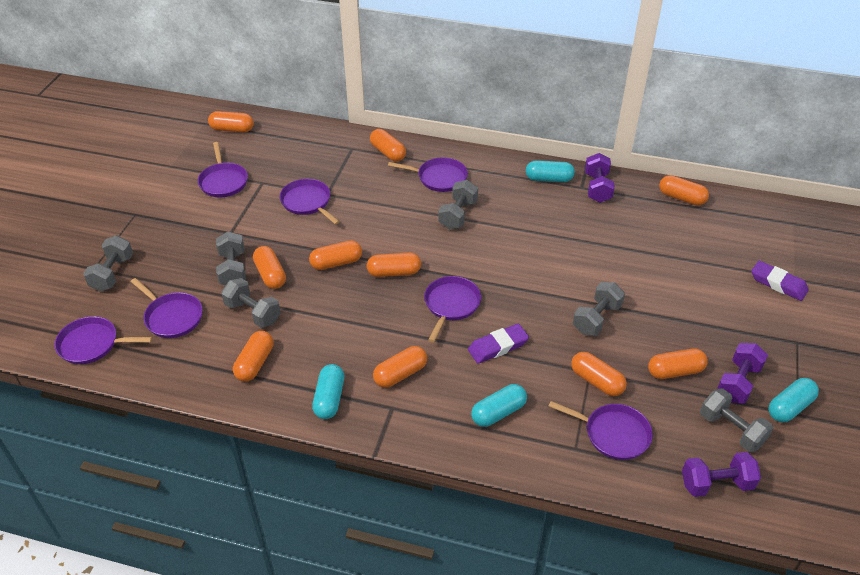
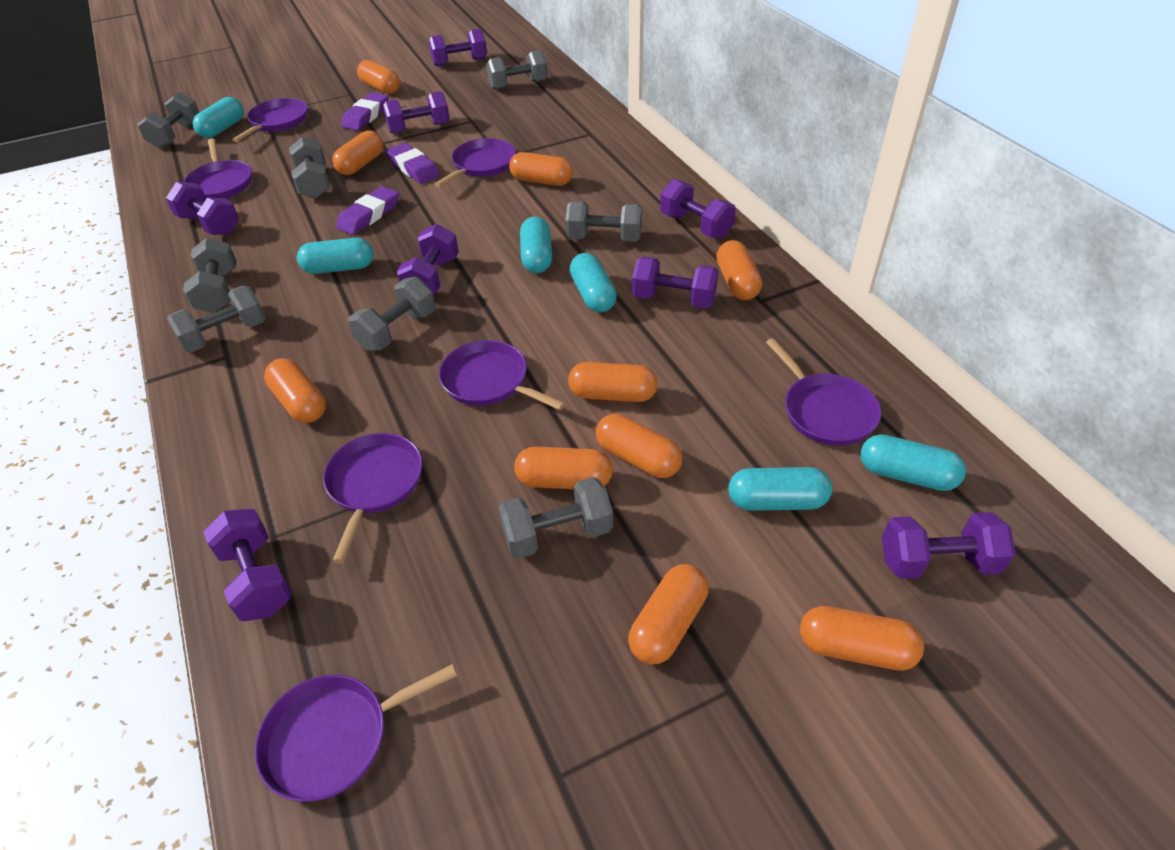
grey dumbbell: 6 -> 8
purple dumbbell: 3 -> 8
purple eraser: 2 -> 3
turquoise capsule: 4 -> 6

